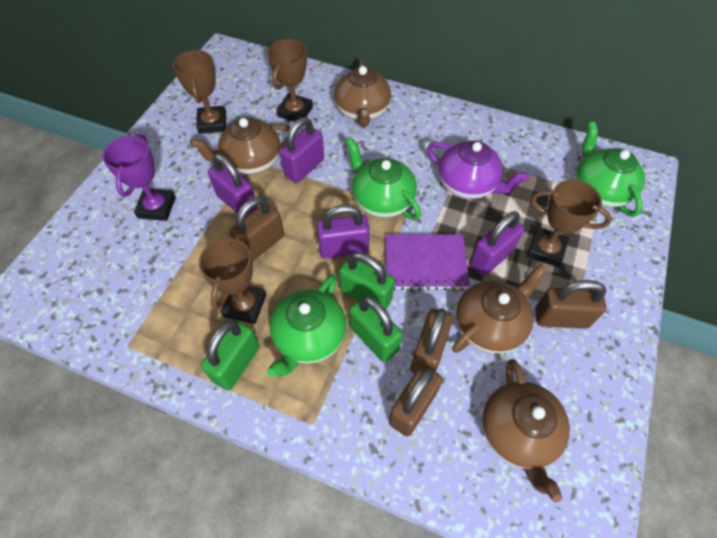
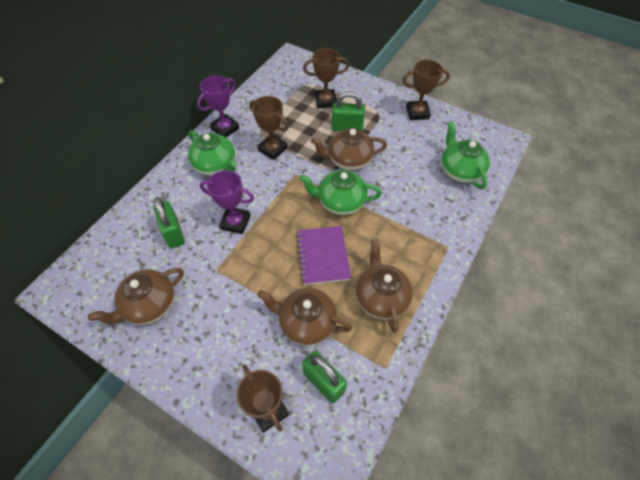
brown padlock: 4 -> 0
purple padlock: 4 -> 0
purple teapot: 1 -> 0
purple trophy: 1 -> 2

